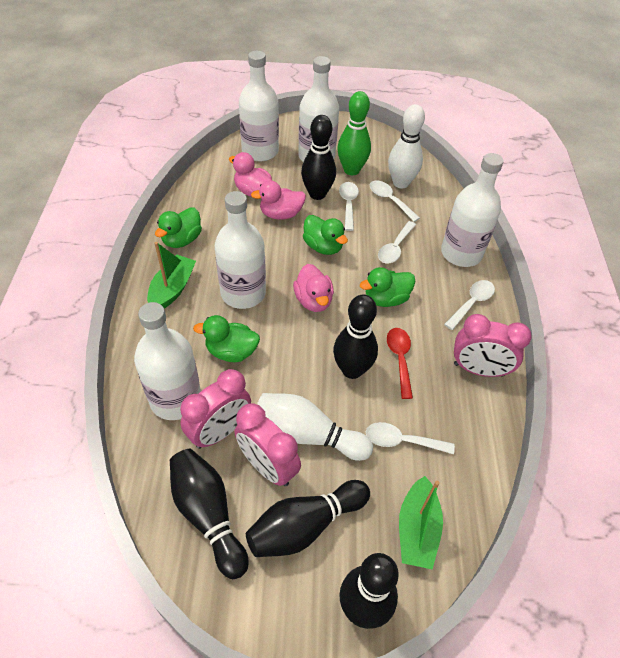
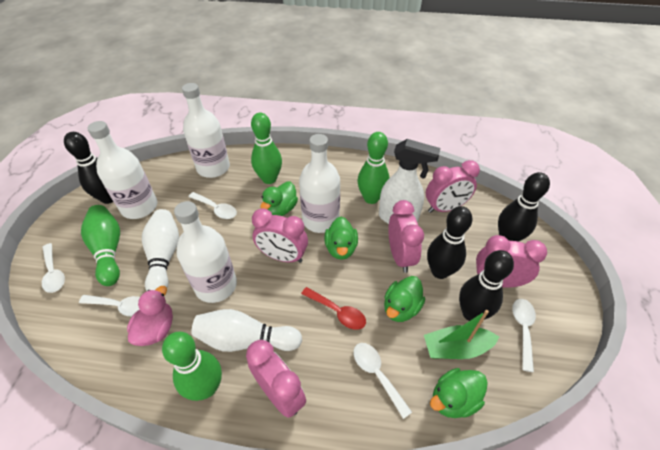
black bowling pin: 5 -> 4
green boat: 2 -> 1
green bowling pin: 1 -> 4
pink clock: 3 -> 5
pink duck: 3 -> 1
white bottle: 5 -> 4
white spray bottle: 0 -> 1

